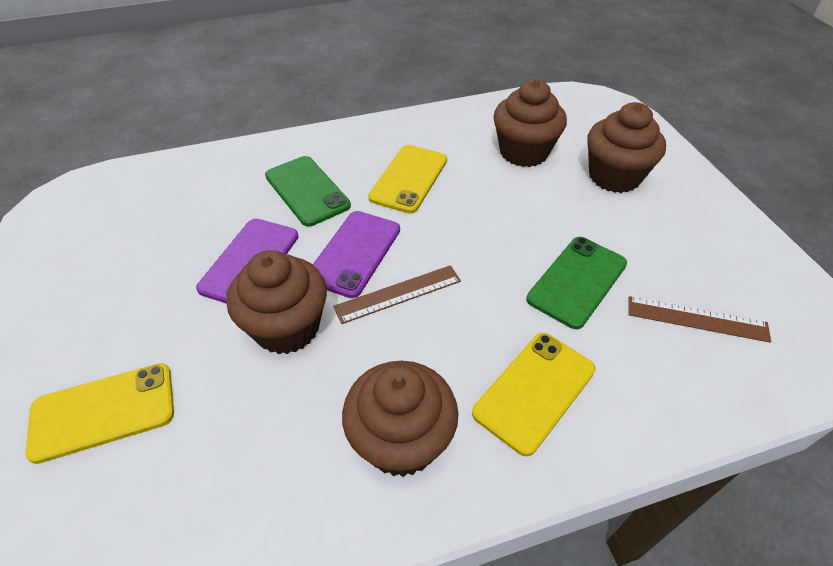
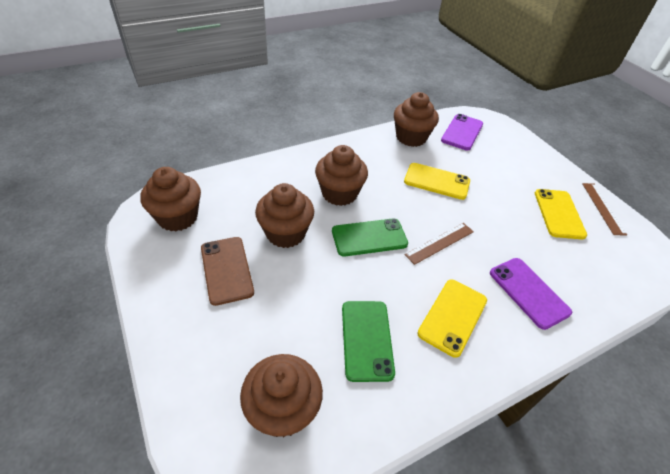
brown cupcake: 4 -> 5
brown phone: 0 -> 1

